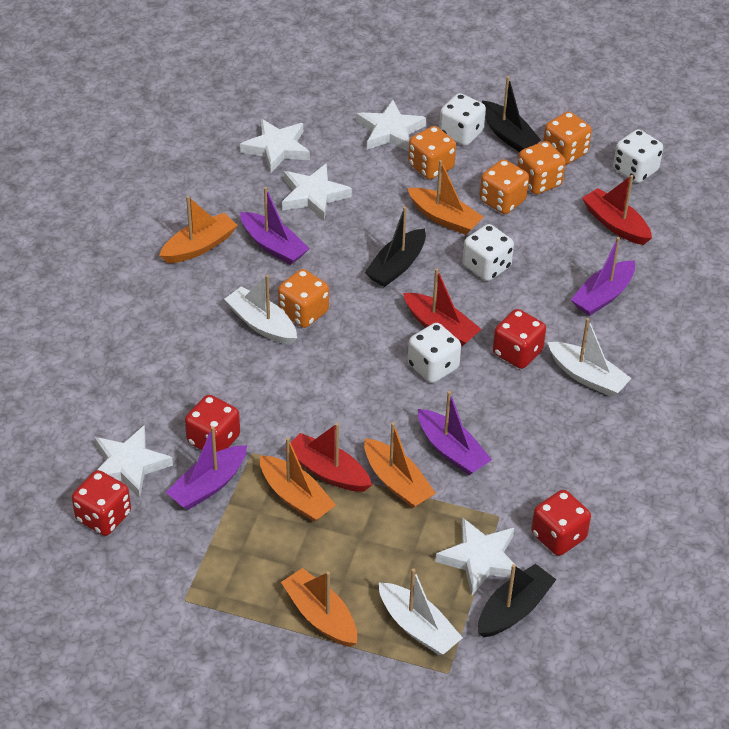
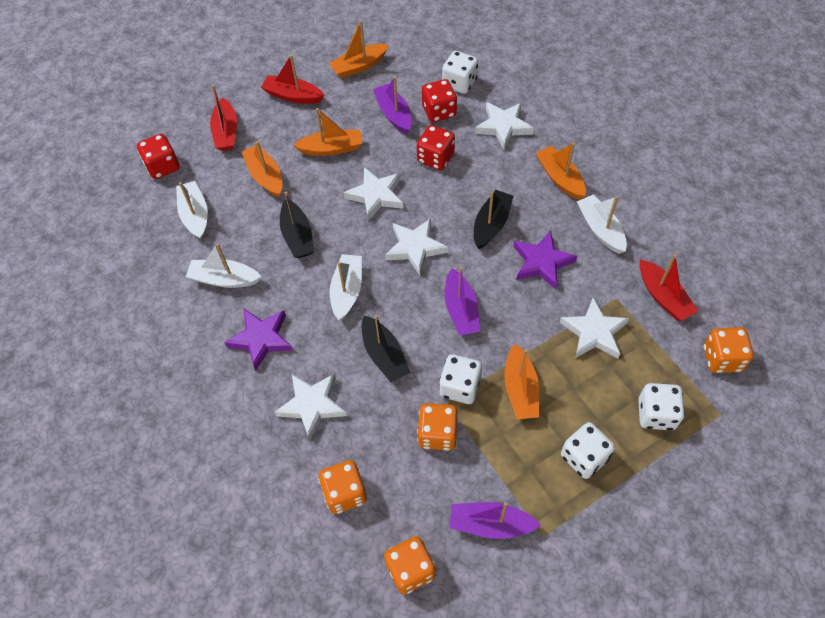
orange dice: 5 -> 4
purple boat: 4 -> 3
purple star: 0 -> 2
red dice: 4 -> 3
white boat: 3 -> 4

